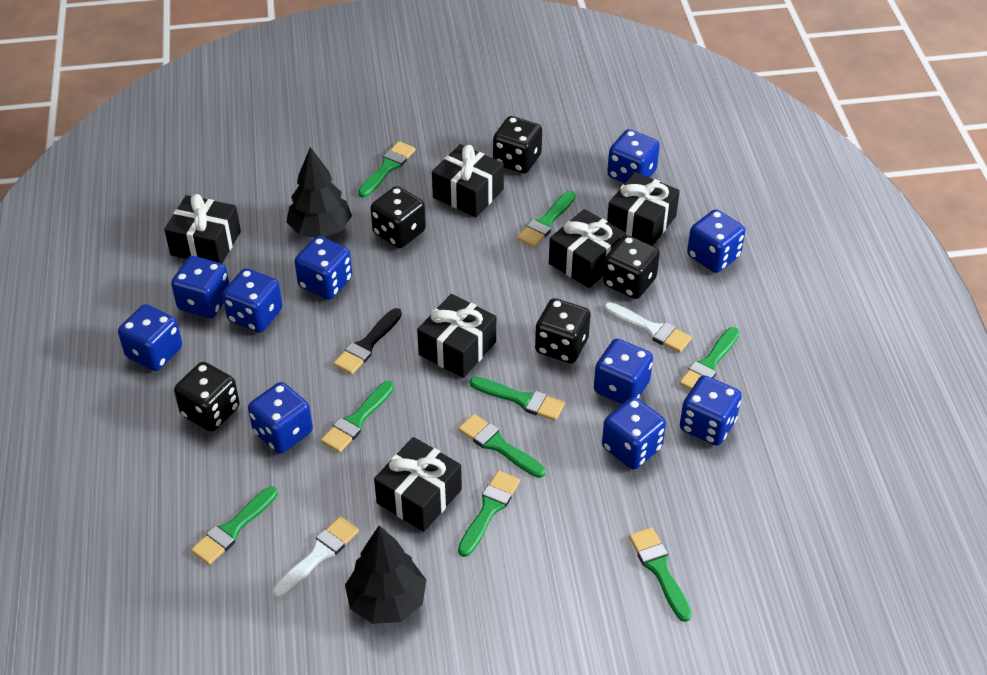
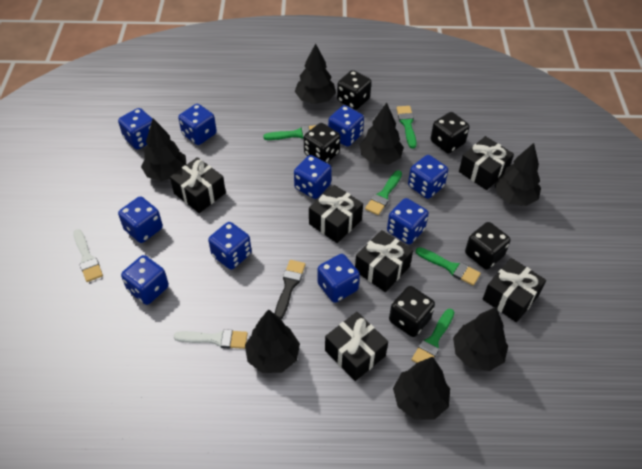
black tree: 2 -> 7
green brush: 9 -> 5

